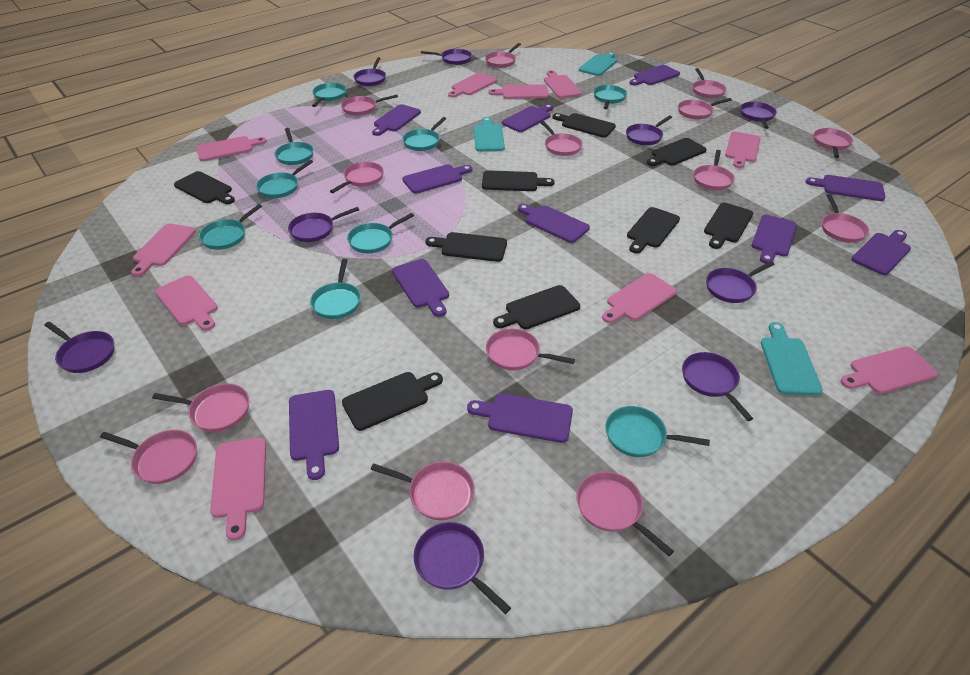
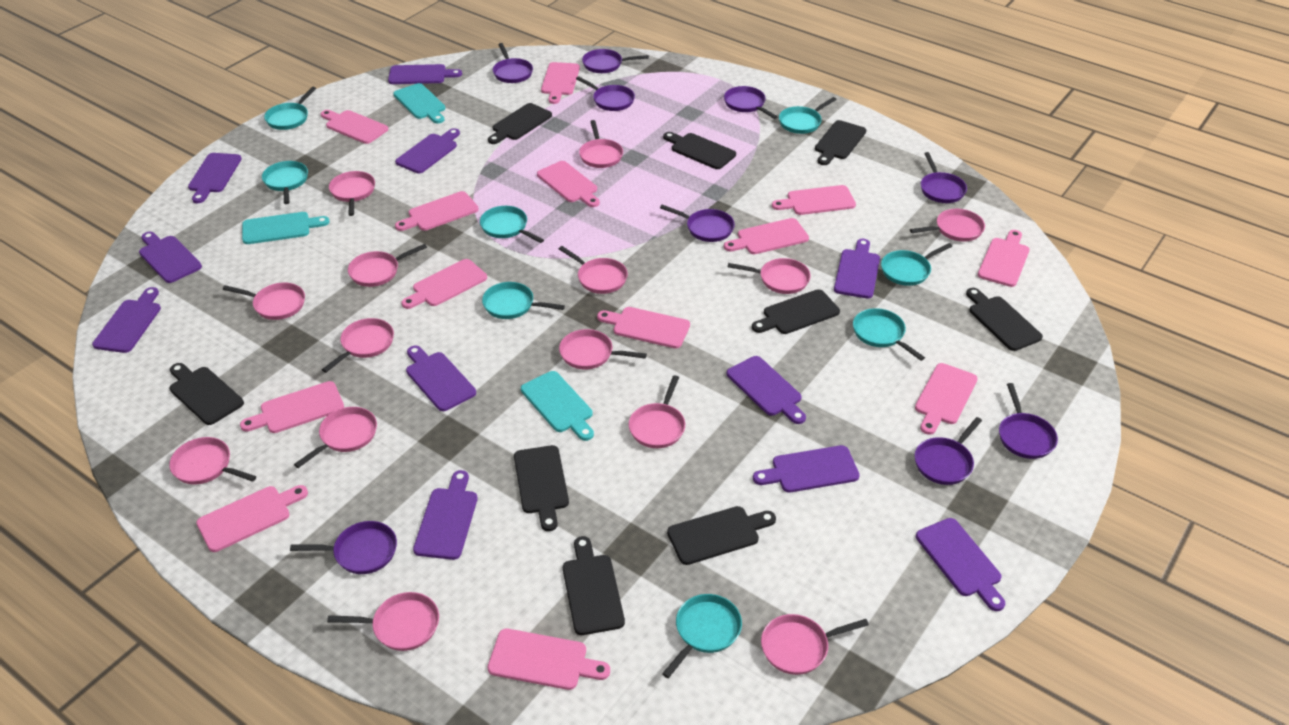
pink cutting board: 10 -> 13
turquoise pan: 9 -> 8

